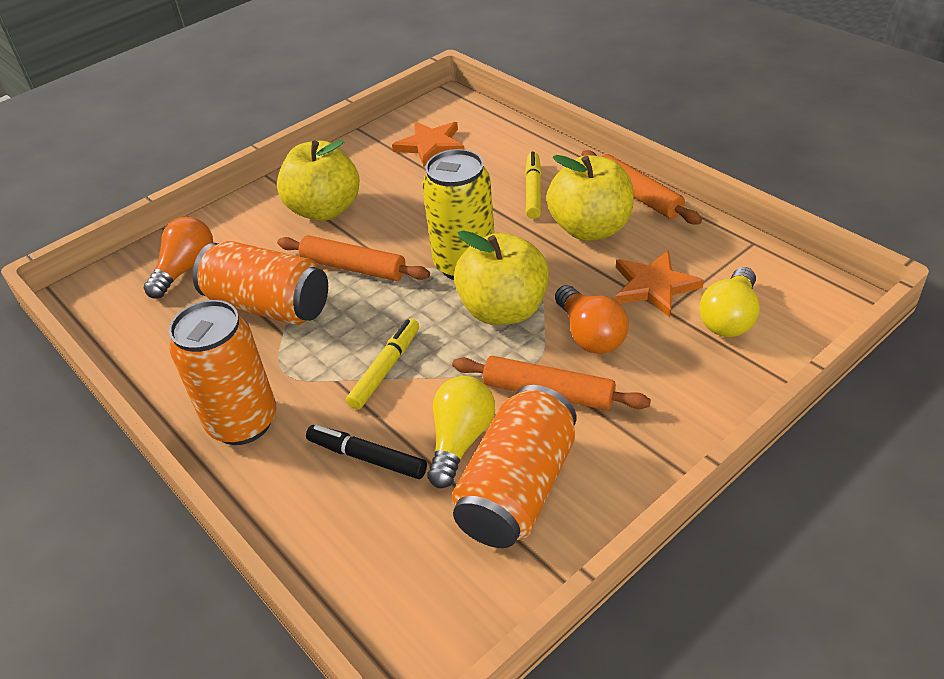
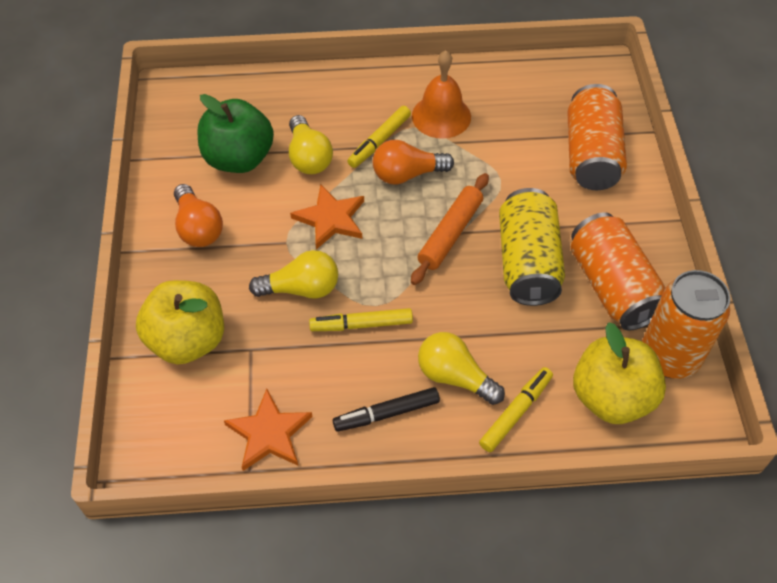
green apple: 0 -> 1
orange bell: 0 -> 1
orange rolling pin: 3 -> 1
yellow apple: 3 -> 2
yellow light bulb: 2 -> 3
yellow marker: 2 -> 3

